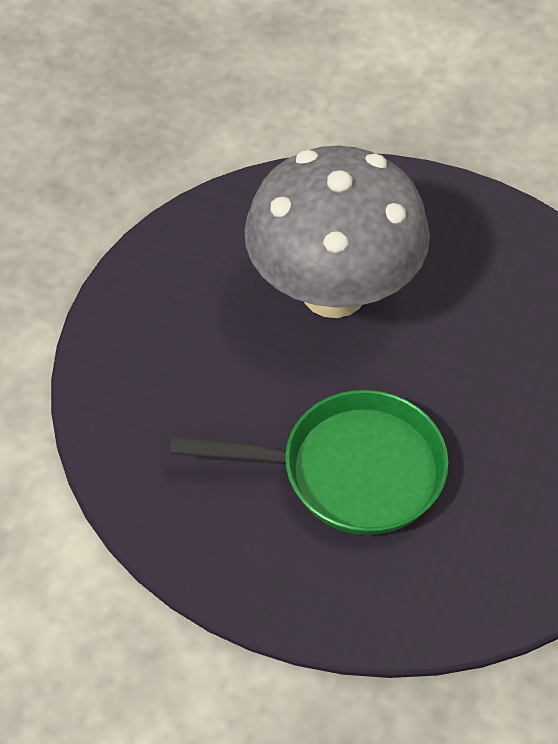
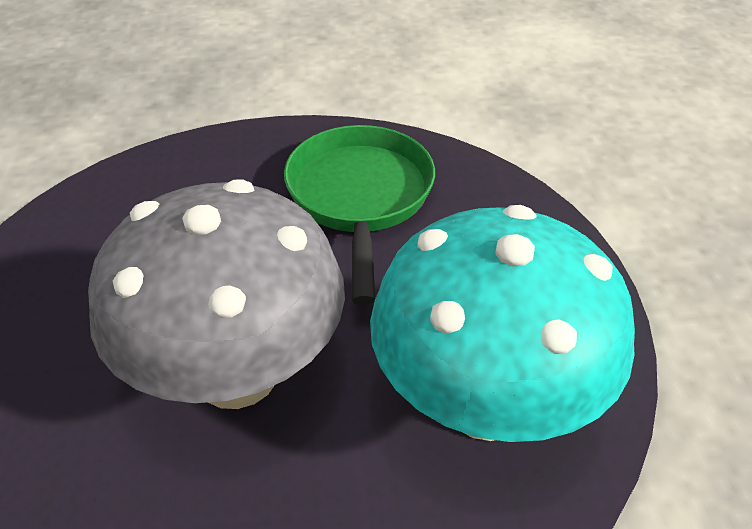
turquoise mushroom: 0 -> 1

